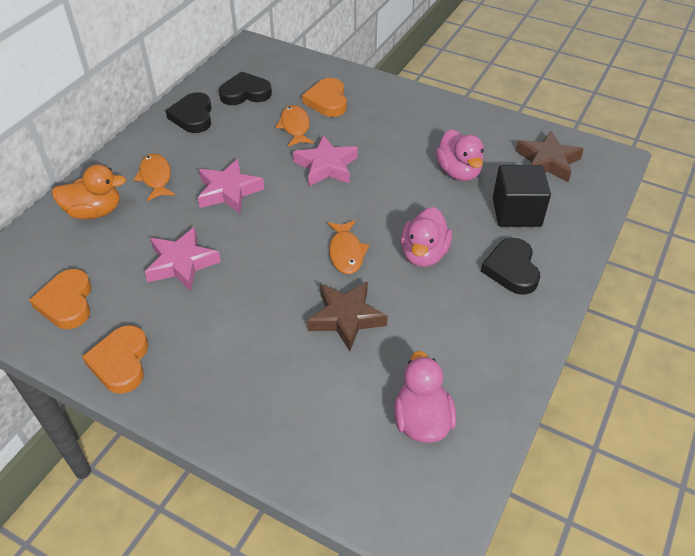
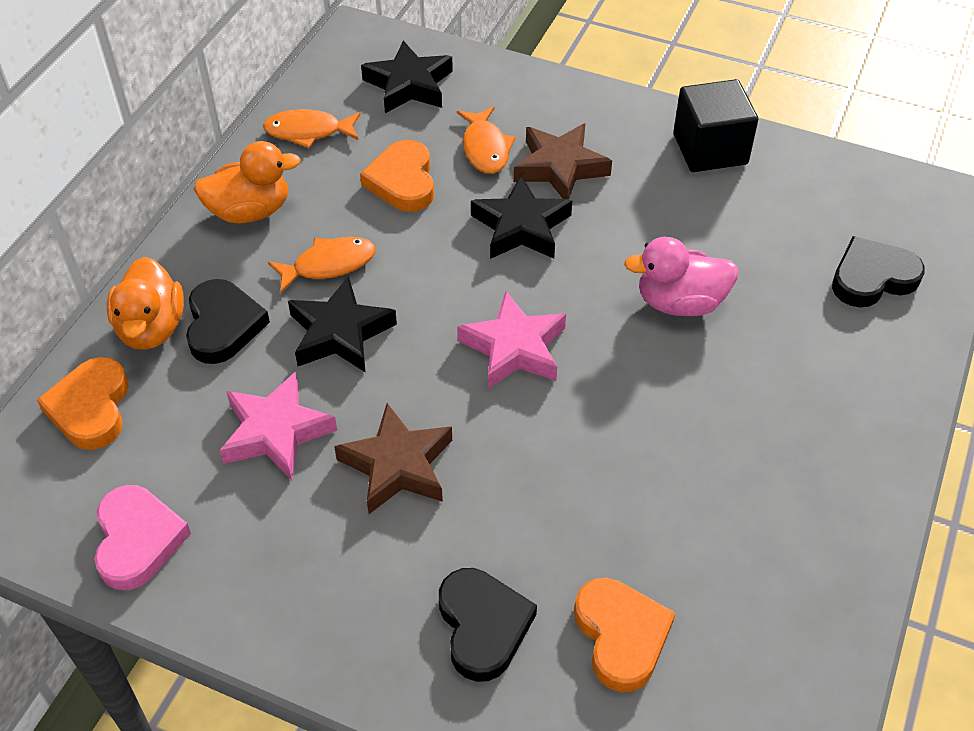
black star: 0 -> 3
orange duck: 1 -> 2
pink duck: 3 -> 1
pink heart: 0 -> 1
pink star: 3 -> 2

